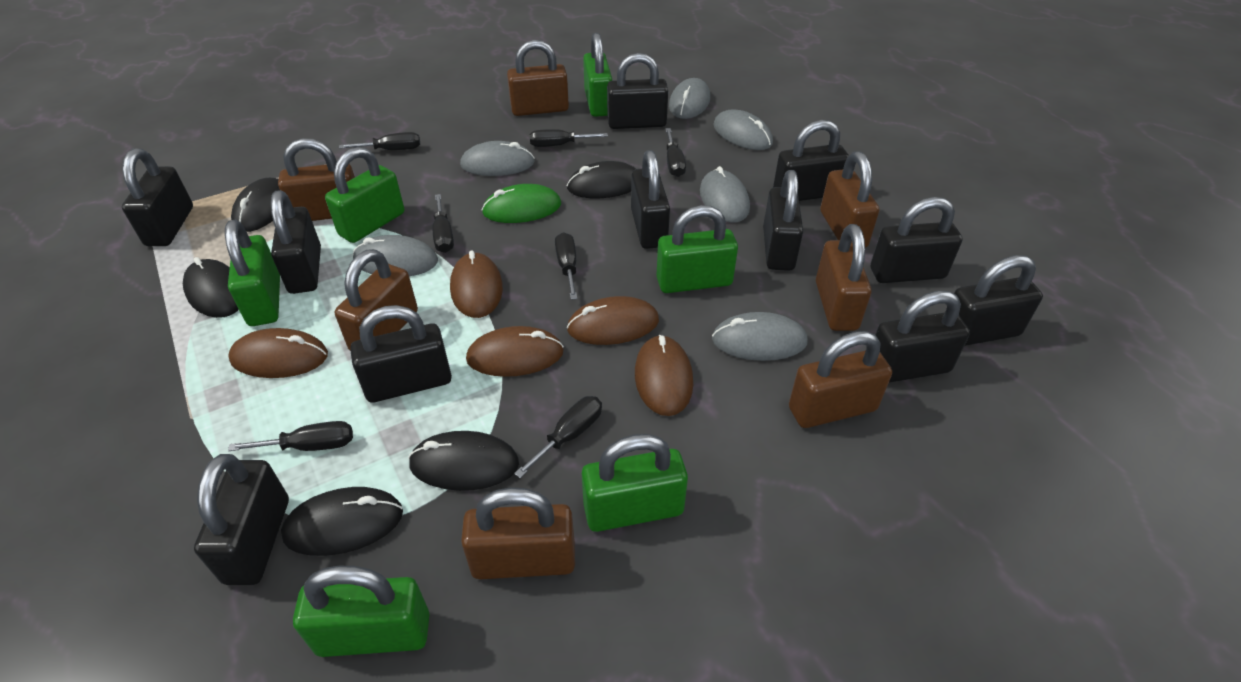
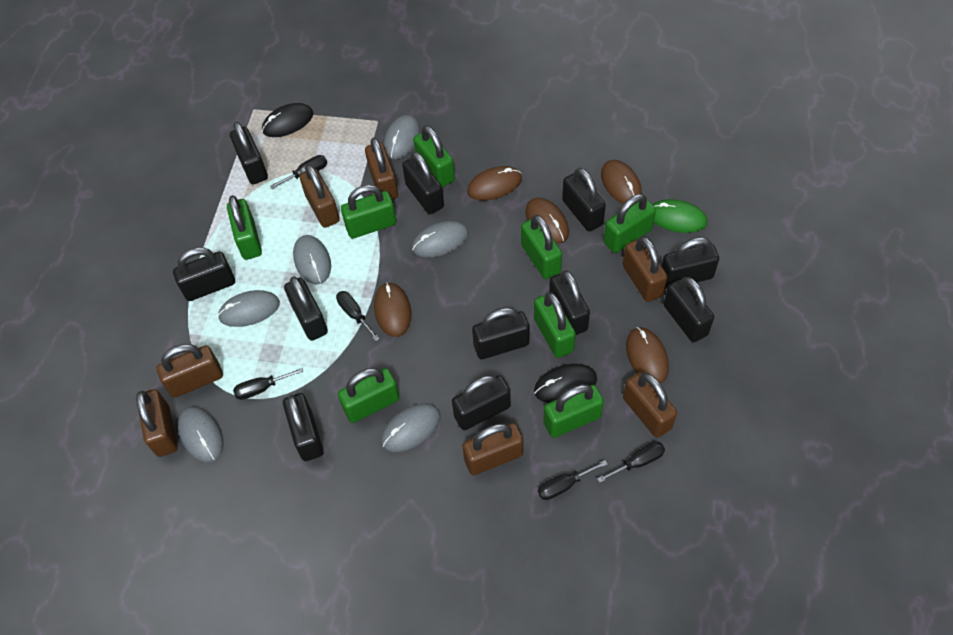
black mouse: 5 -> 2
black screwdriver: 7 -> 5
green padlock: 6 -> 8

